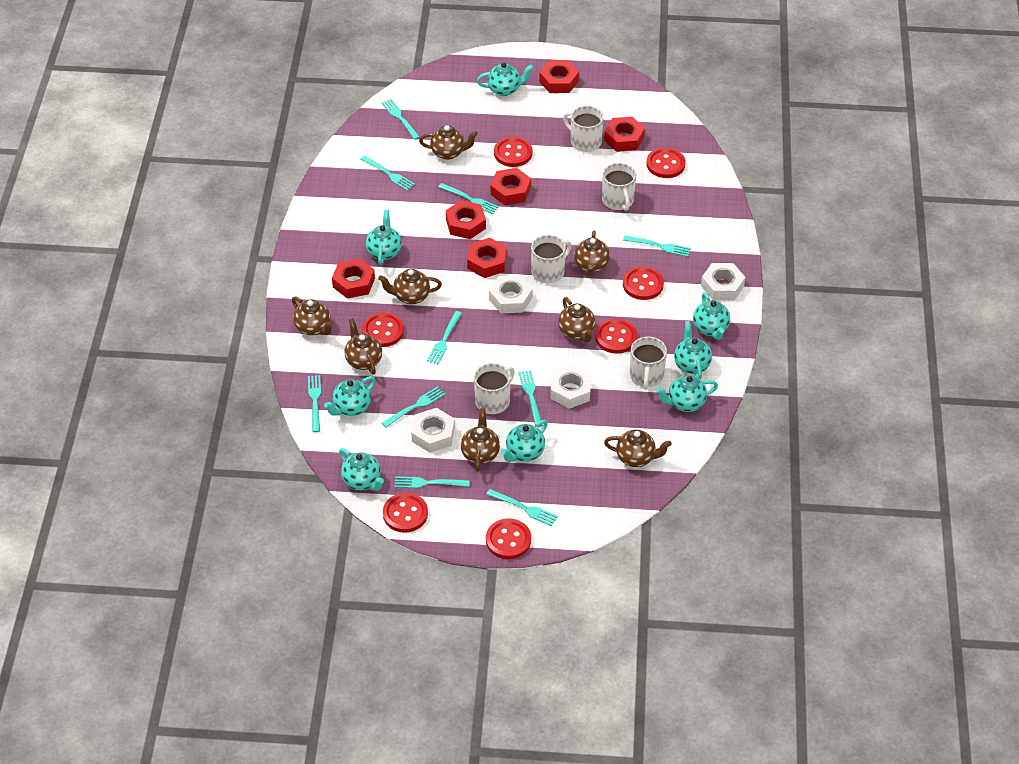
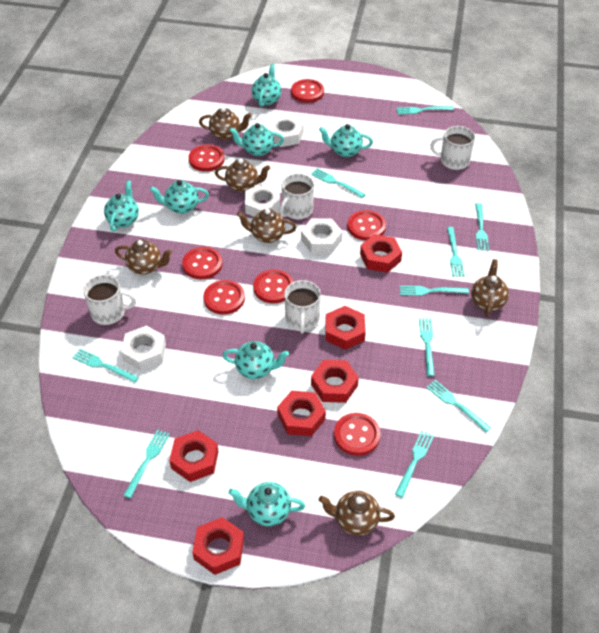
brown teapot: 8 -> 6
turquoise teapot: 8 -> 7
white mug: 5 -> 4

